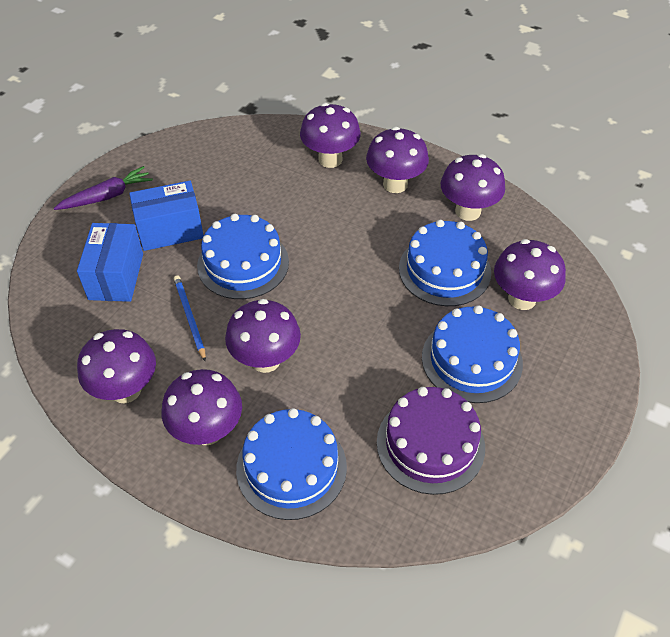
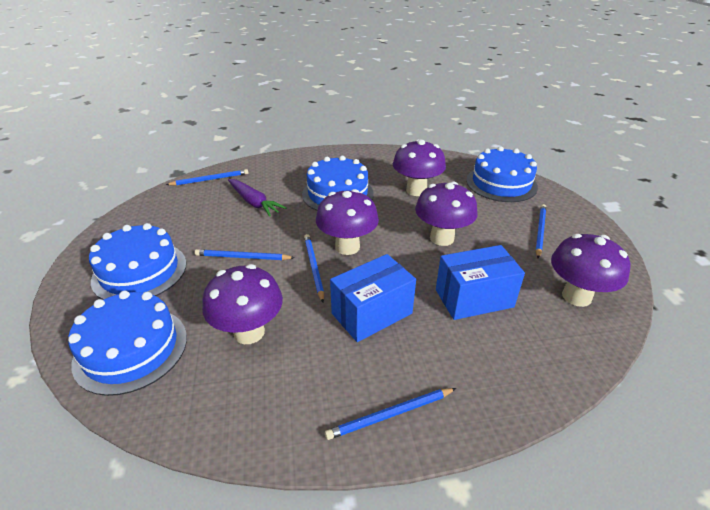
blue pencil: 1 -> 5
purple cake: 1 -> 0
purple mushroom: 7 -> 5

